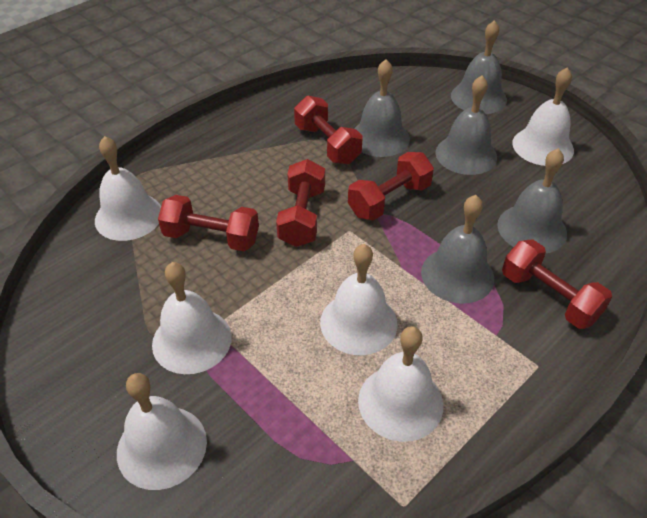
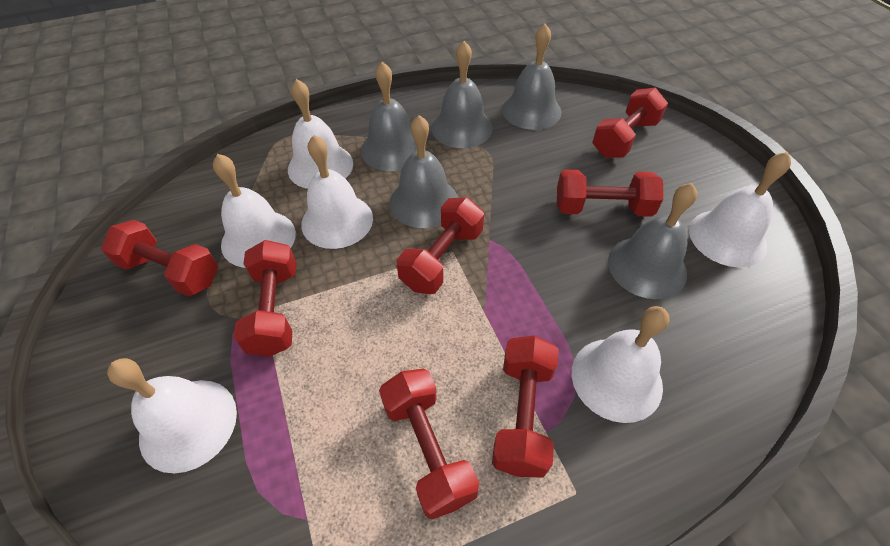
red dumbbell: 5 -> 7

